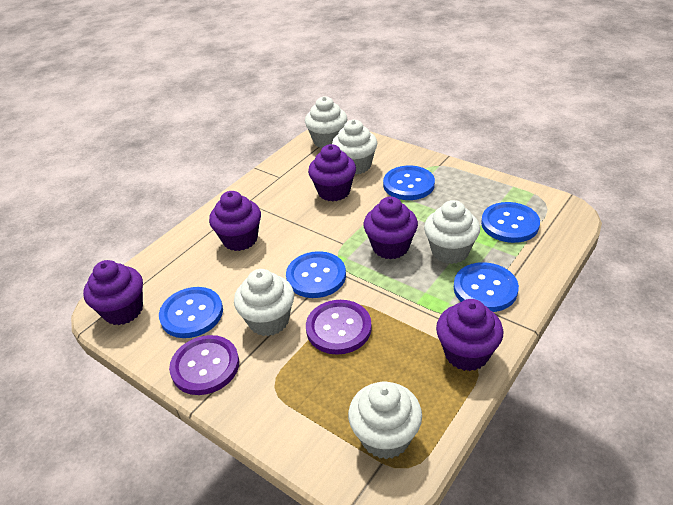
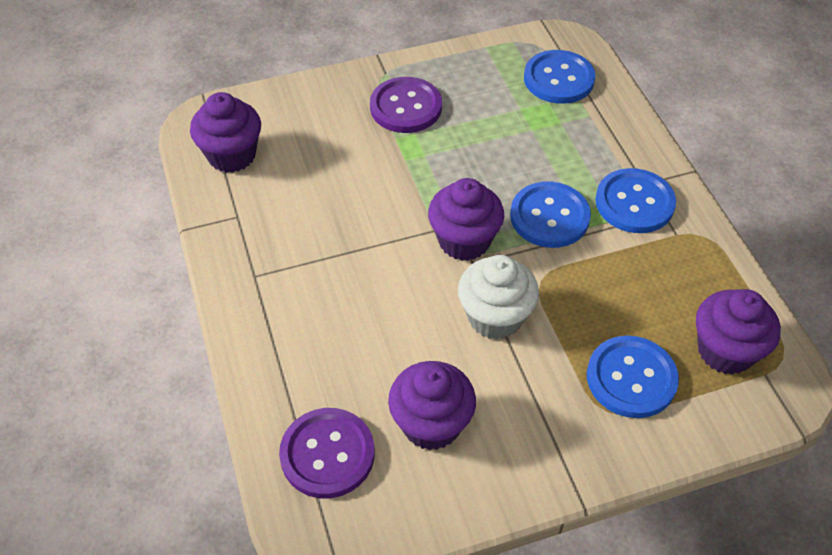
blue button: 5 -> 4
purple cupcake: 5 -> 4
white cupcake: 5 -> 1

